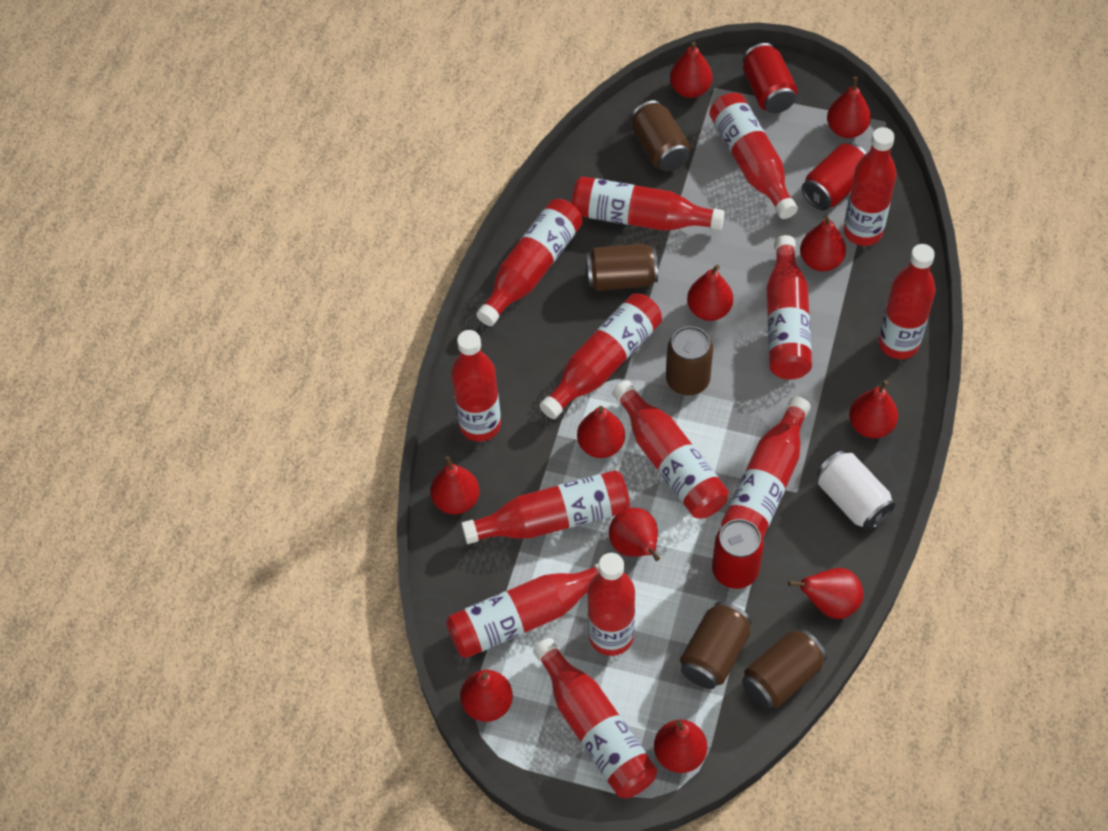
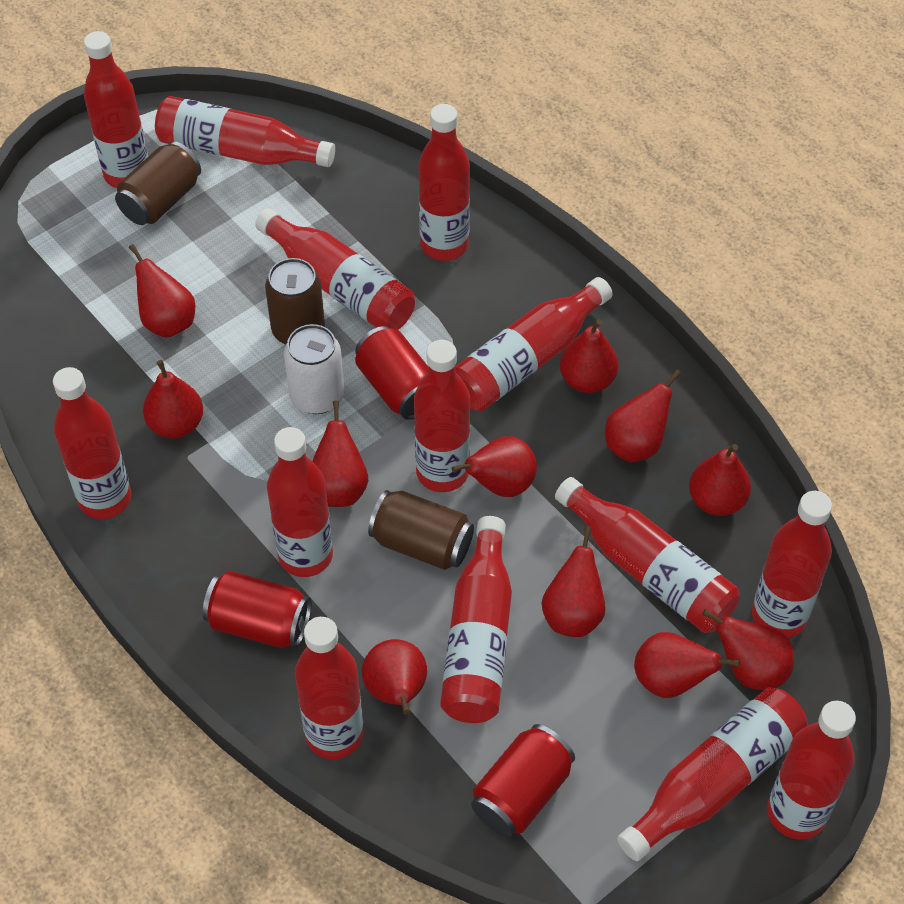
brown can: 5 -> 3

